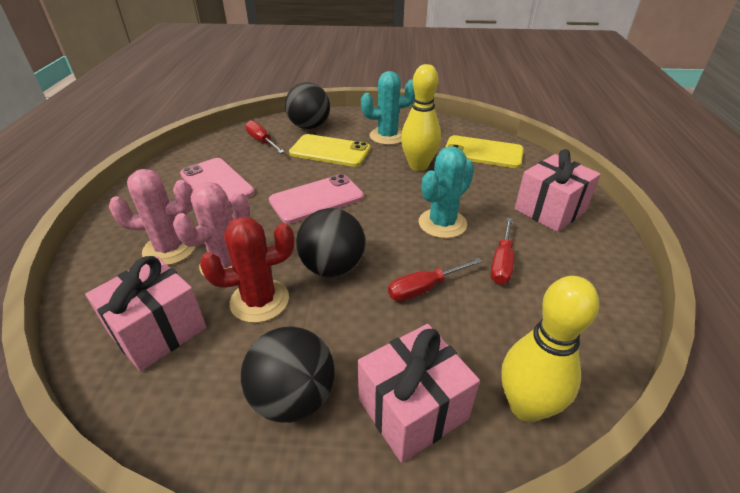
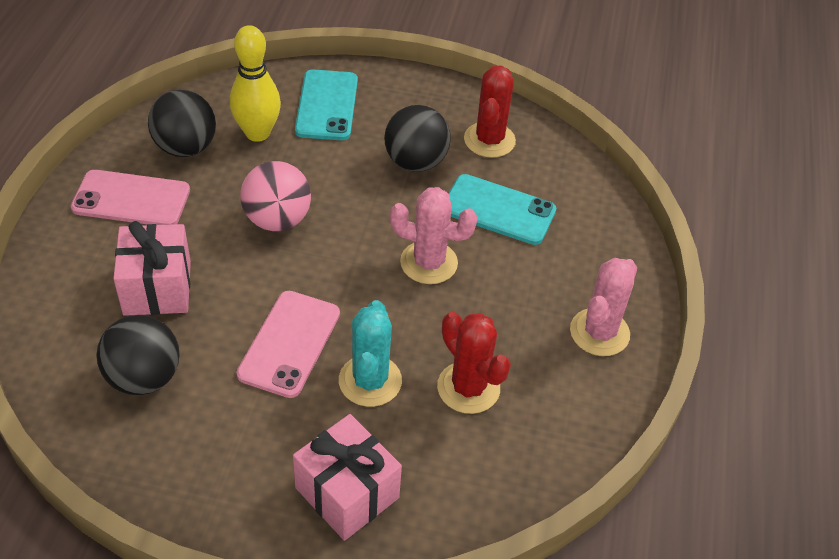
pink ball: 0 -> 1
pink gift: 3 -> 2
red cactus: 1 -> 2
red screwdriver: 3 -> 0
turquoise cactus: 2 -> 1
turquoise phone: 0 -> 2
yellow bowling pin: 2 -> 1
yellow phone: 2 -> 0

